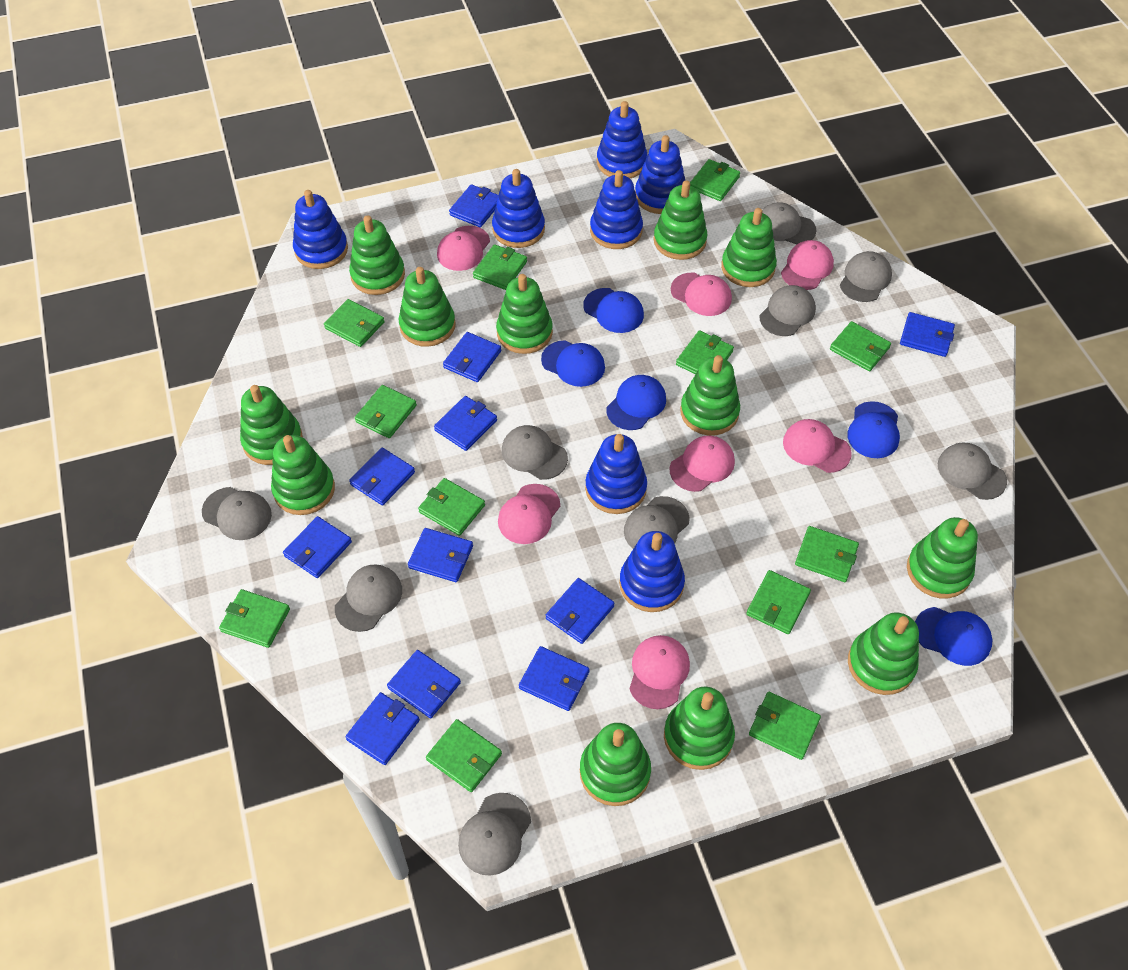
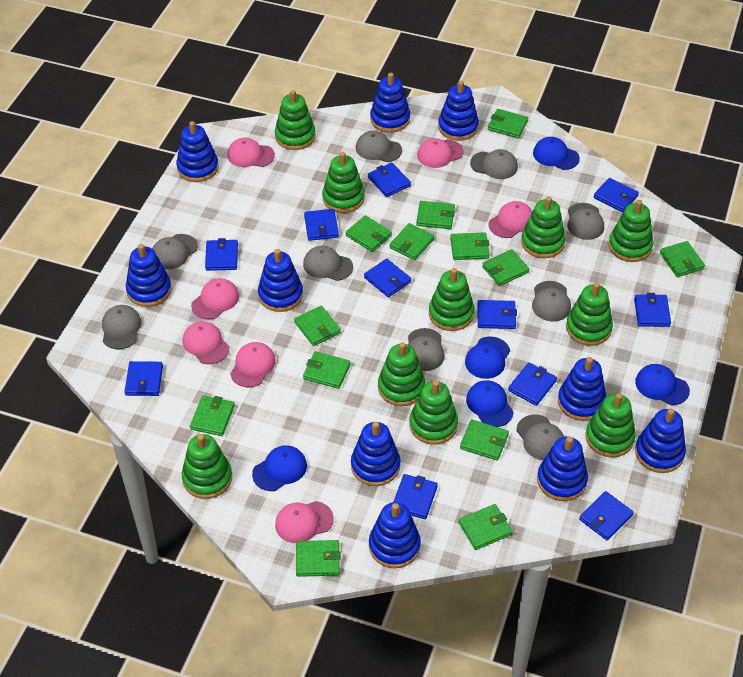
blue stacking toy: 7 -> 10
green stacking toy: 12 -> 10
green wallet: 12 -> 13

